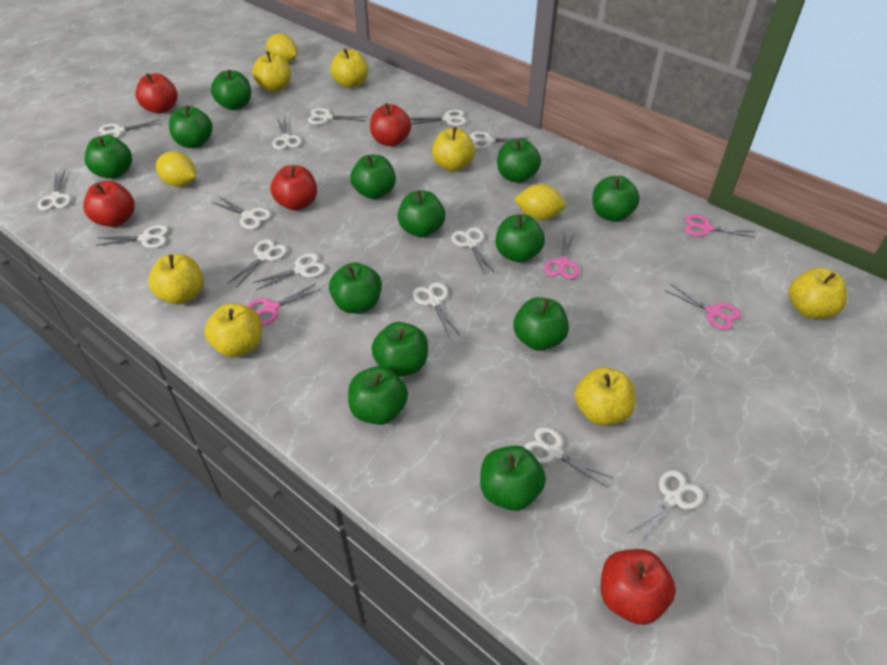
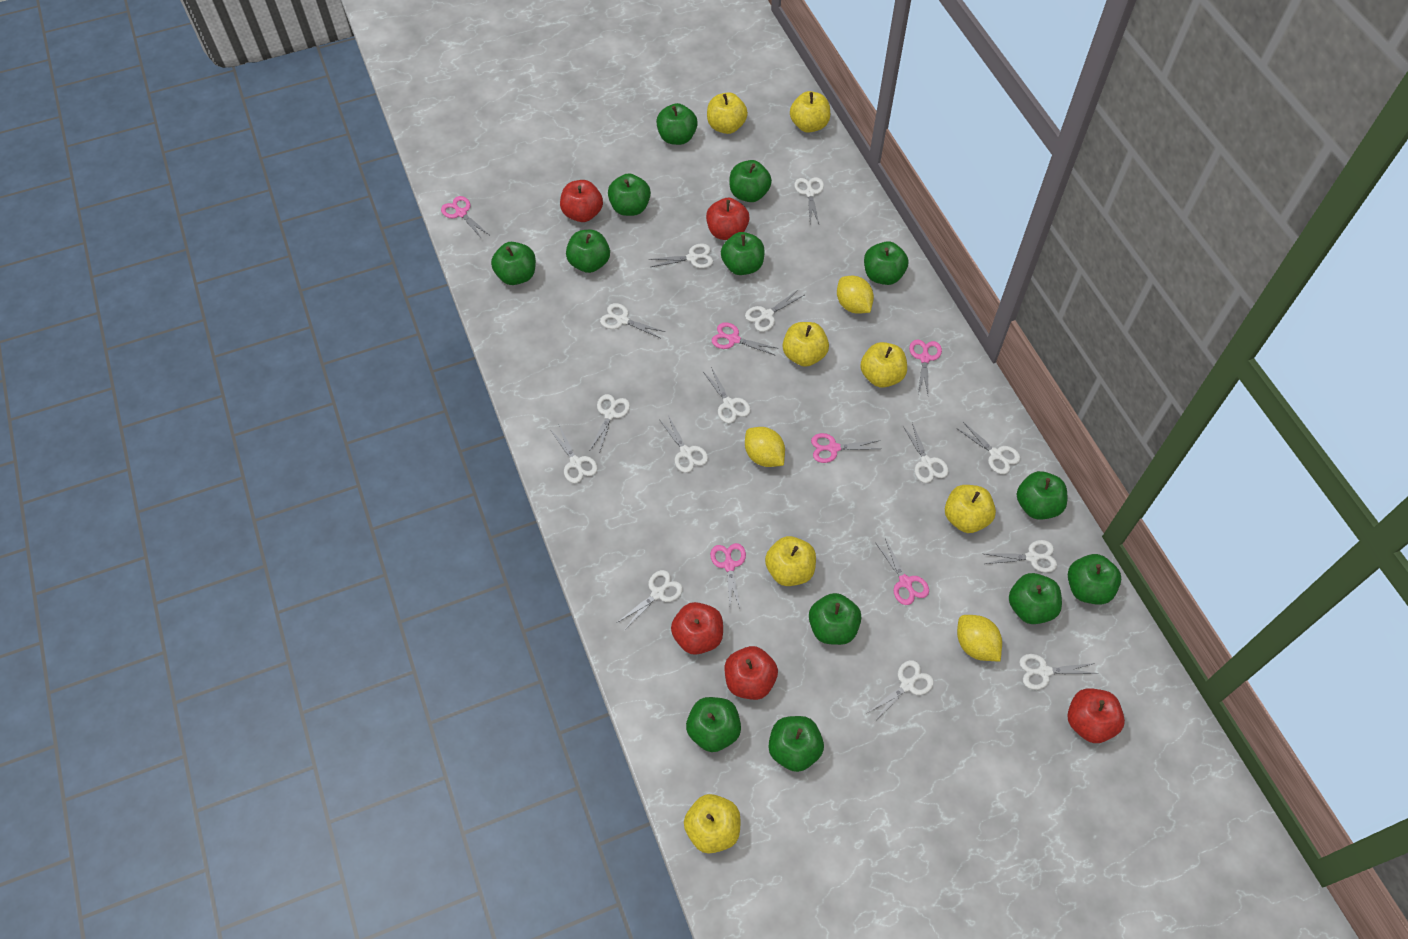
pink scissors: 4 -> 6

